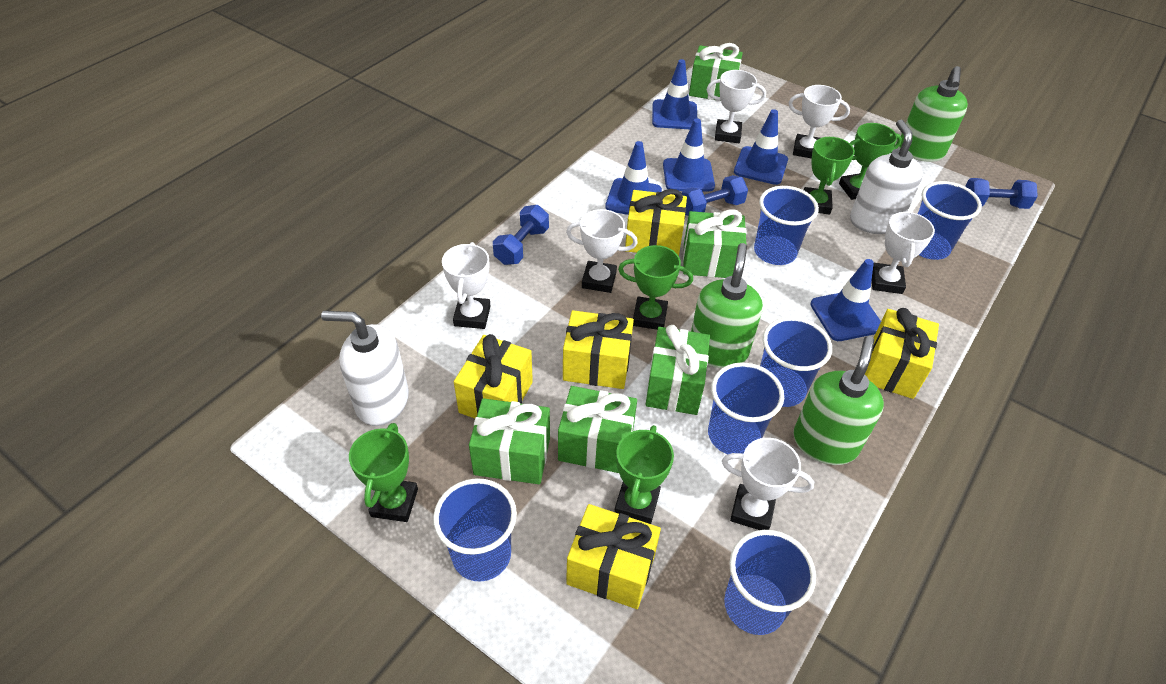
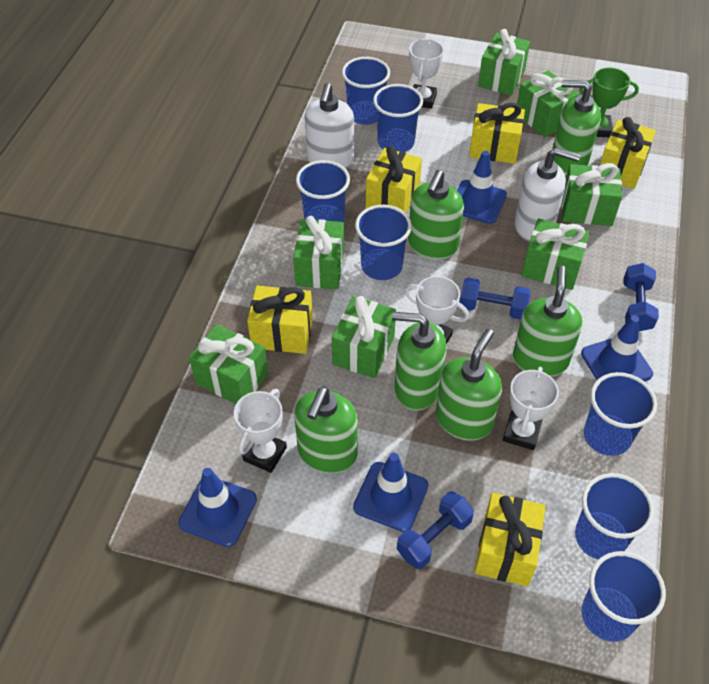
blue cup: 6 -> 7
blue traffic cone: 5 -> 4
green gift: 5 -> 7
green soap dispenser: 3 -> 6
green trophy: 5 -> 1
white trophy: 6 -> 4

